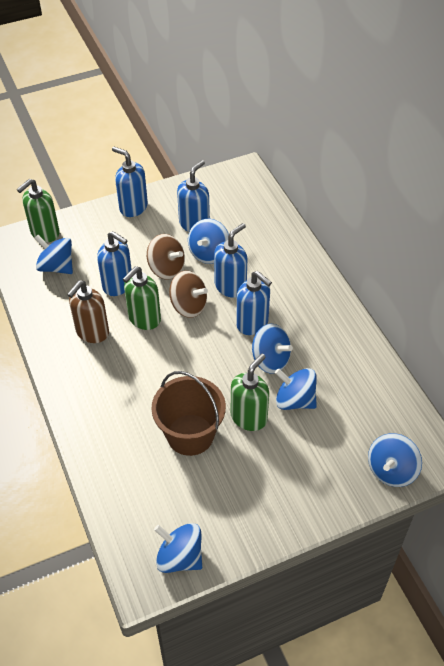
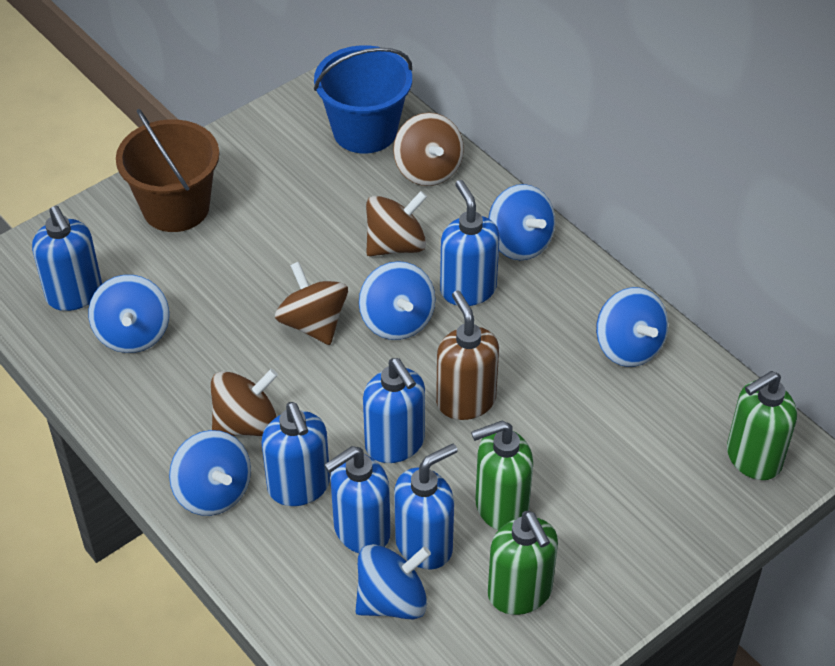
blue bucket: 0 -> 1
blue soap dispenser: 5 -> 6
brown spinning top: 2 -> 4

